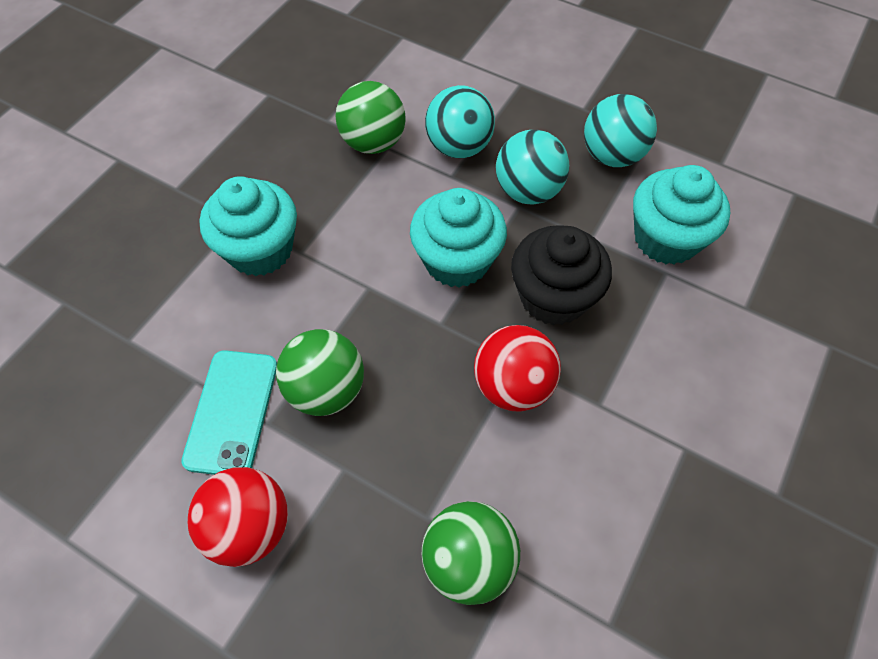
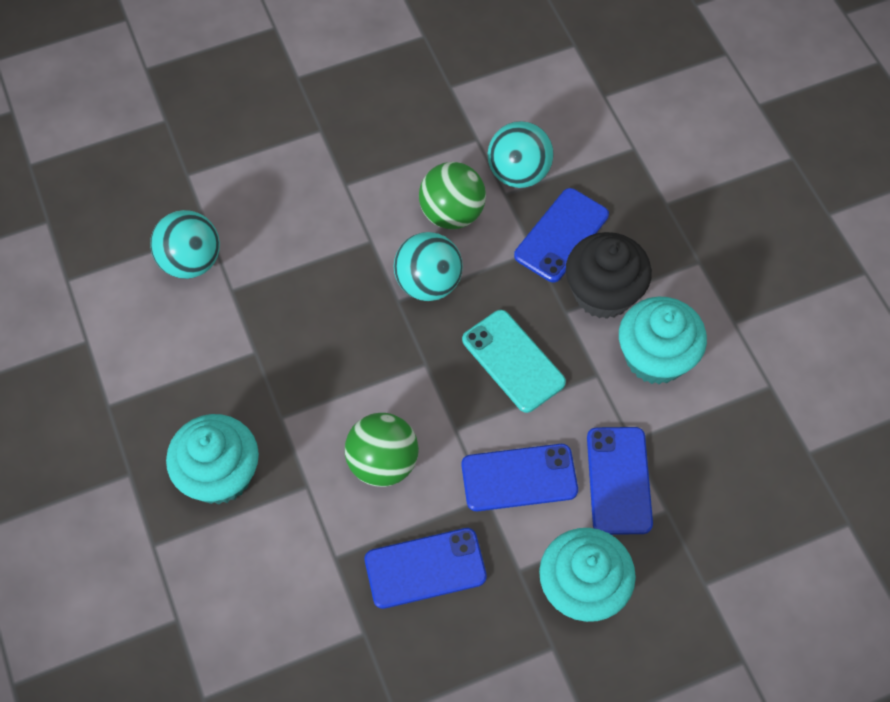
blue phone: 0 -> 4
green ball: 3 -> 2
red ball: 2 -> 0

